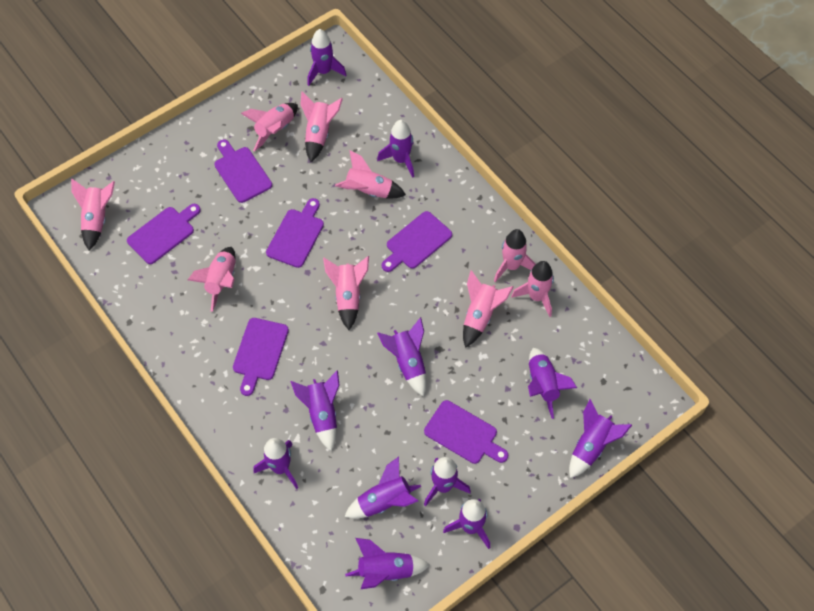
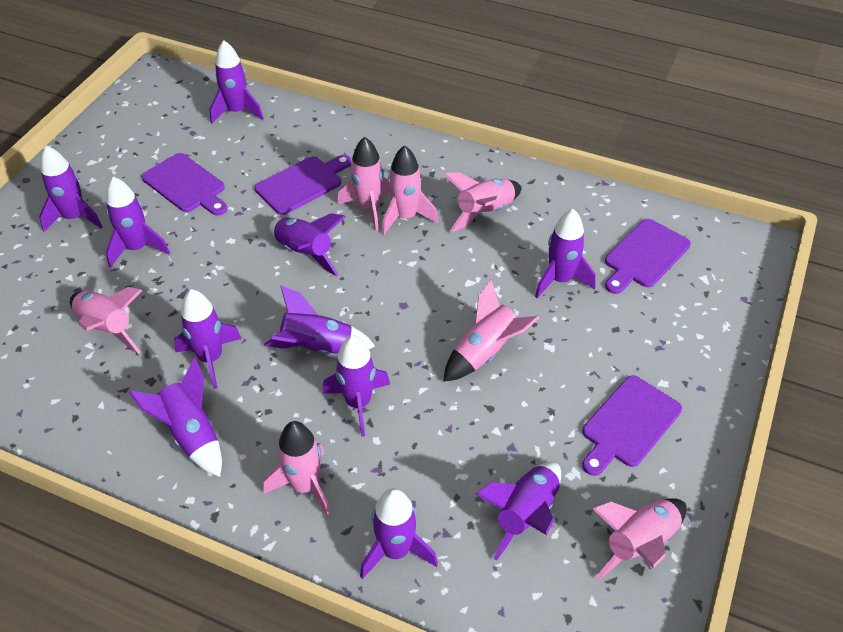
pink rocket: 9 -> 7
purple cutting board: 6 -> 4

